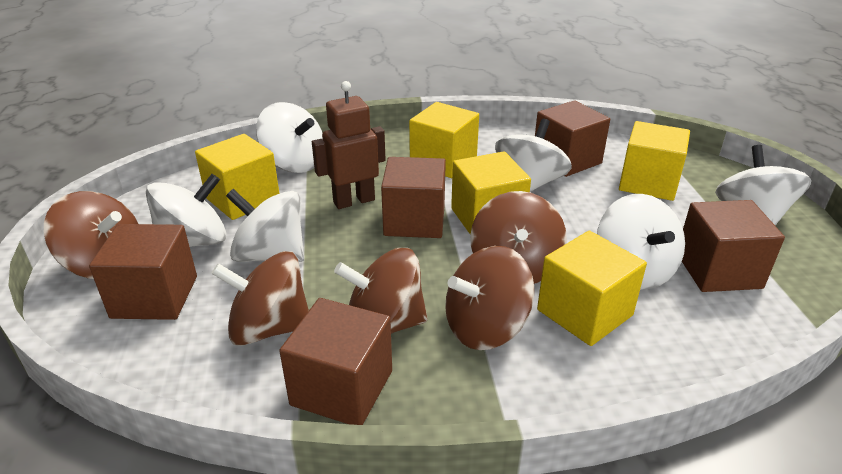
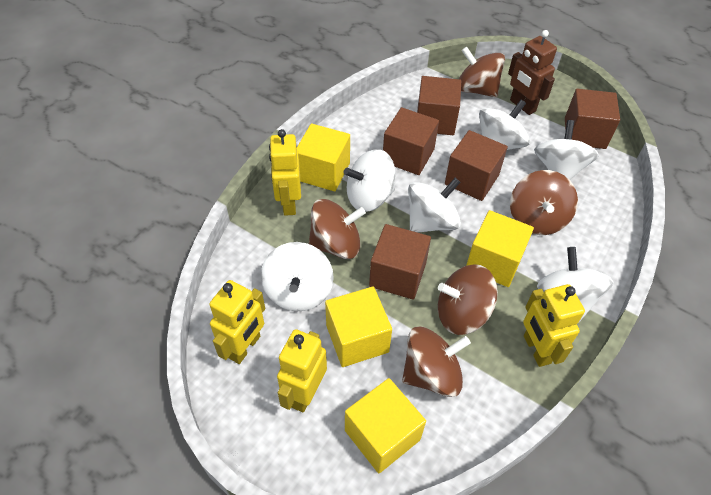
yellow cube: 5 -> 4
yellow robot: 0 -> 4

